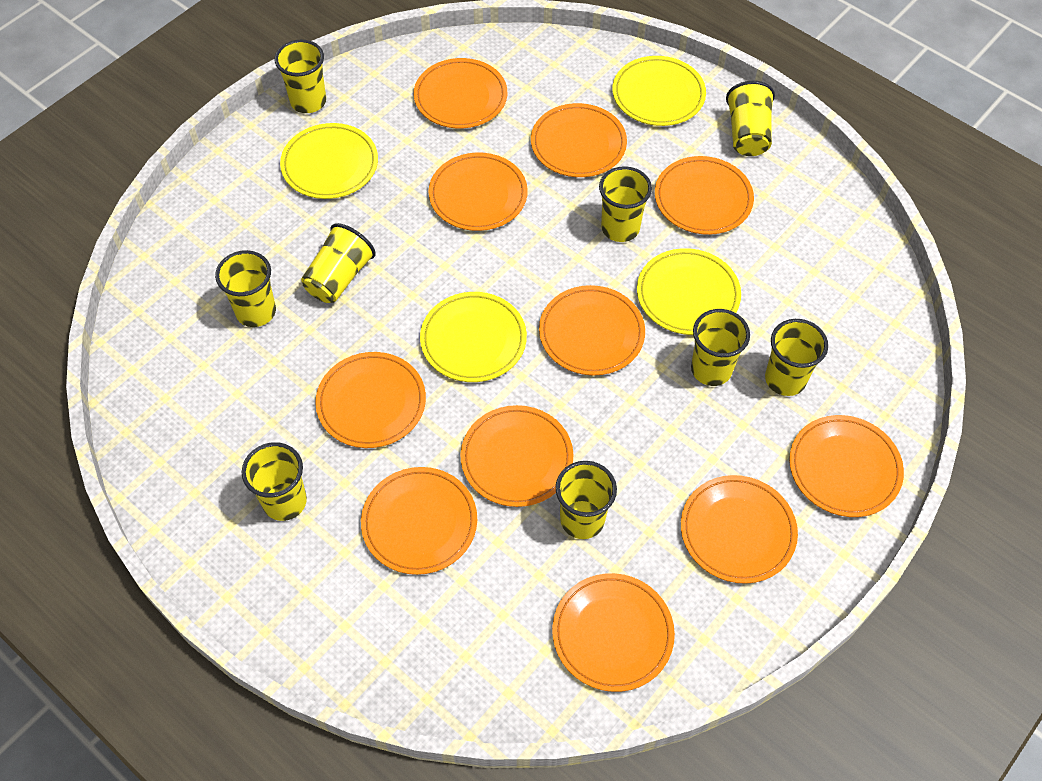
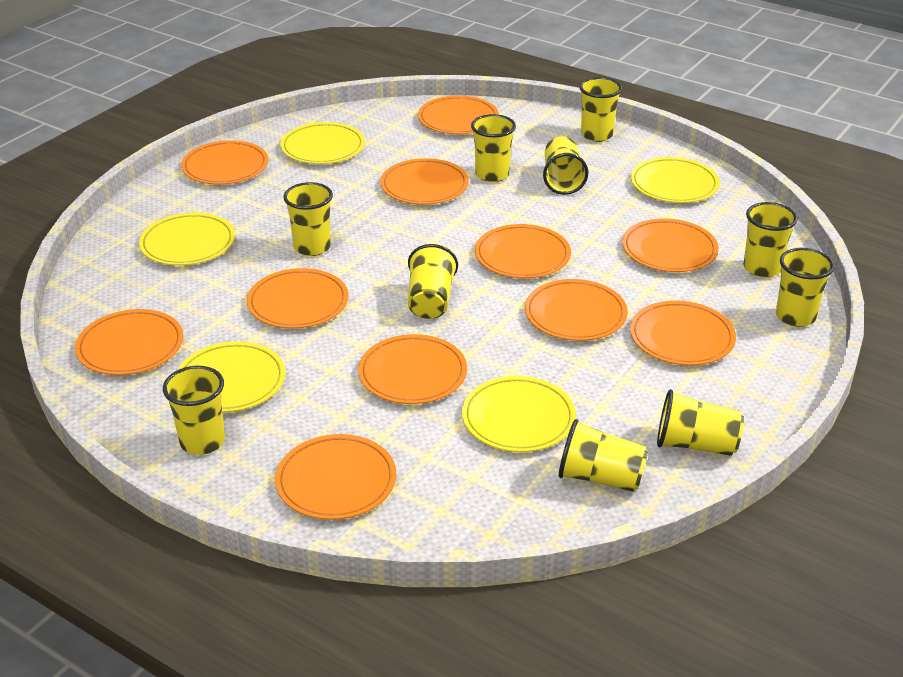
yellow cup: 9 -> 10
yellow plate: 4 -> 5

